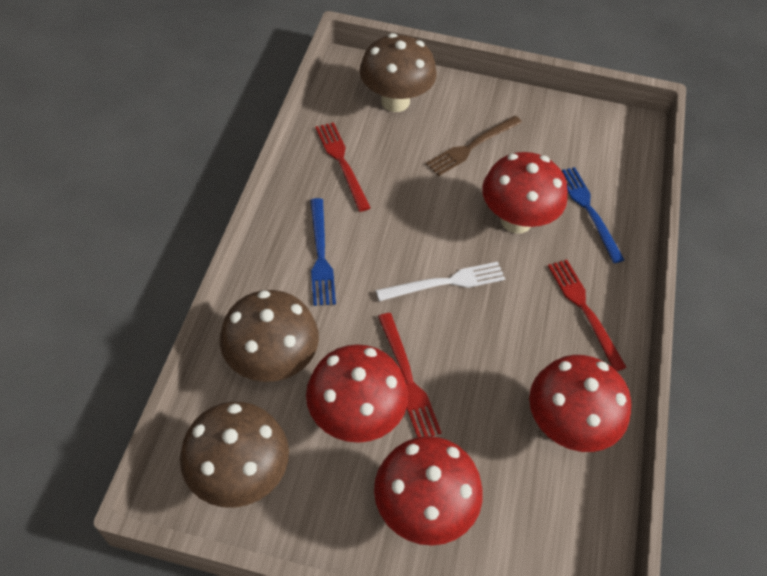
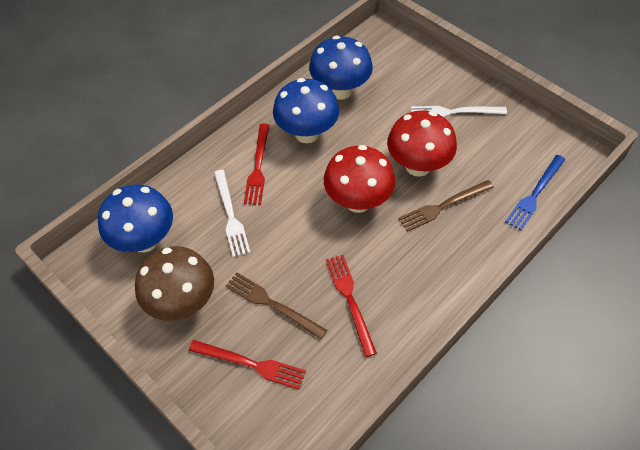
blue fork: 2 -> 1
blue mushroom: 0 -> 3
brown fork: 1 -> 2
brown mushroom: 3 -> 1
red mushroom: 4 -> 2
white fork: 1 -> 2

